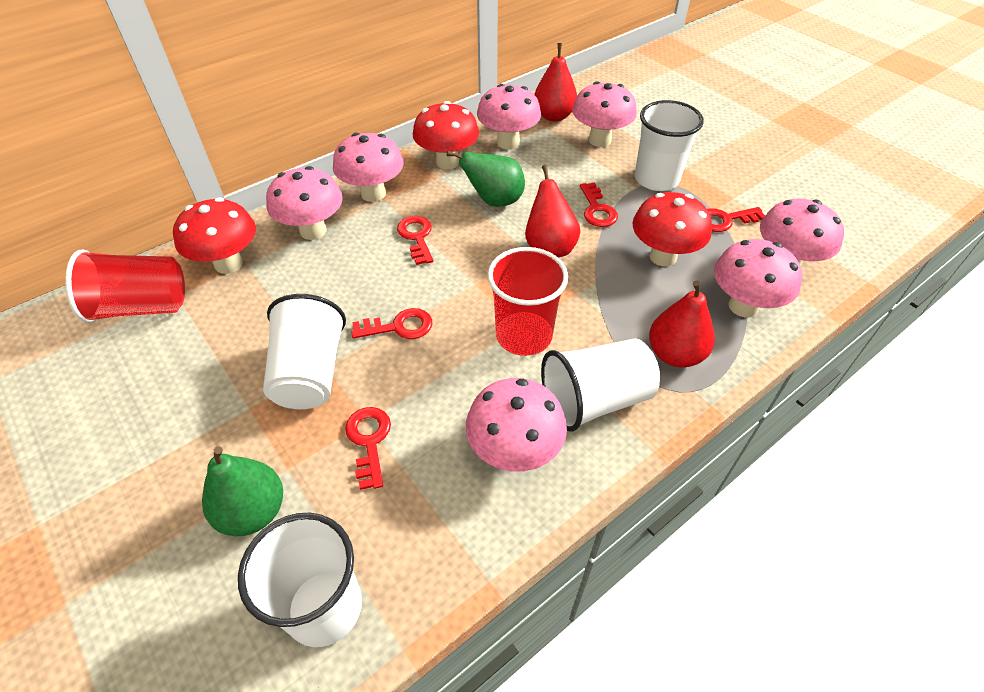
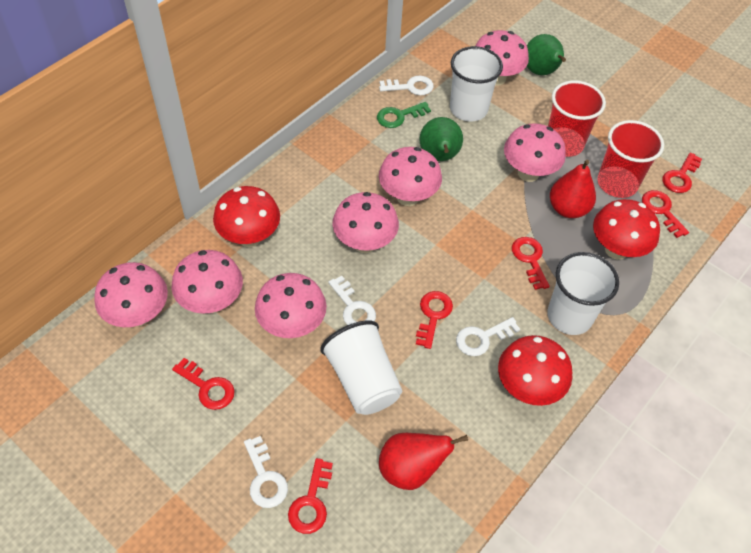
green key: 0 -> 1
red key: 5 -> 6
red pear: 3 -> 2
white cup: 4 -> 3
white key: 0 -> 4

